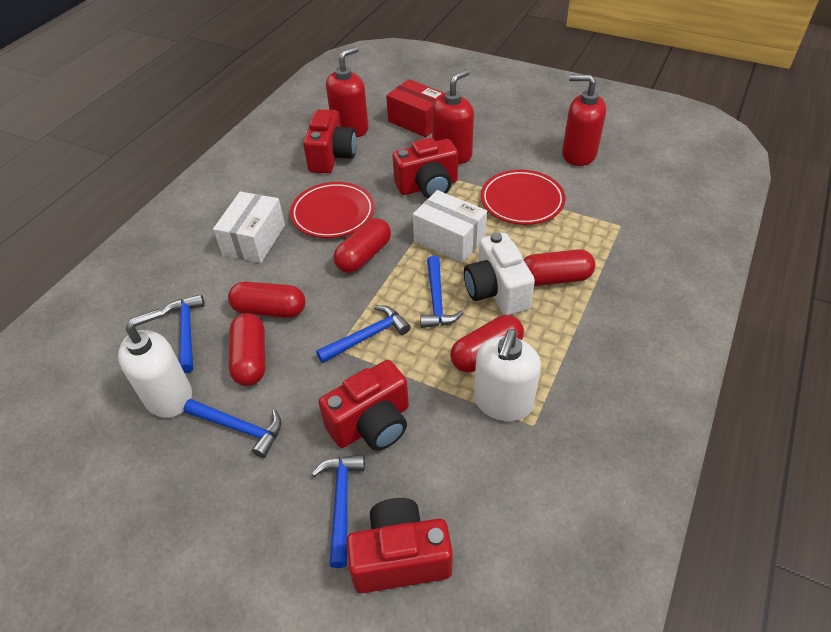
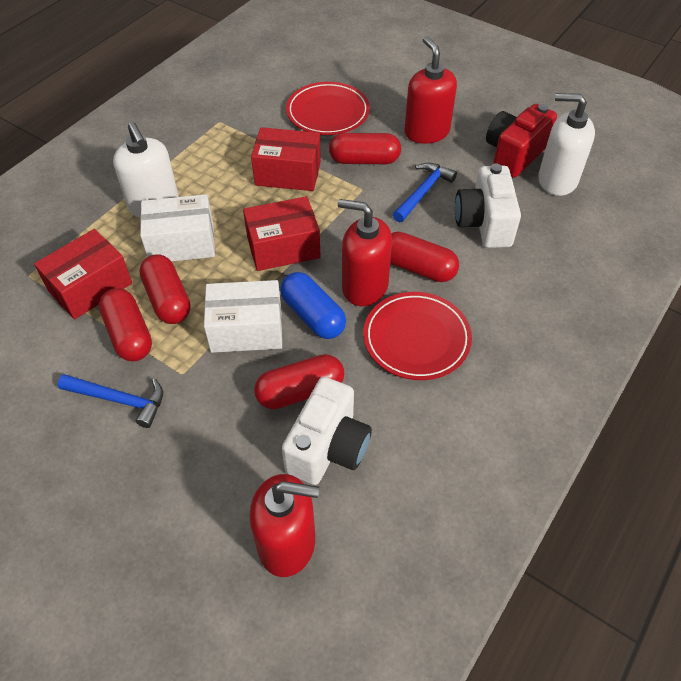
blue capsule: 0 -> 1
blue hammer: 5 -> 2
red box: 1 -> 3
red camera: 4 -> 1
white camera: 1 -> 2

